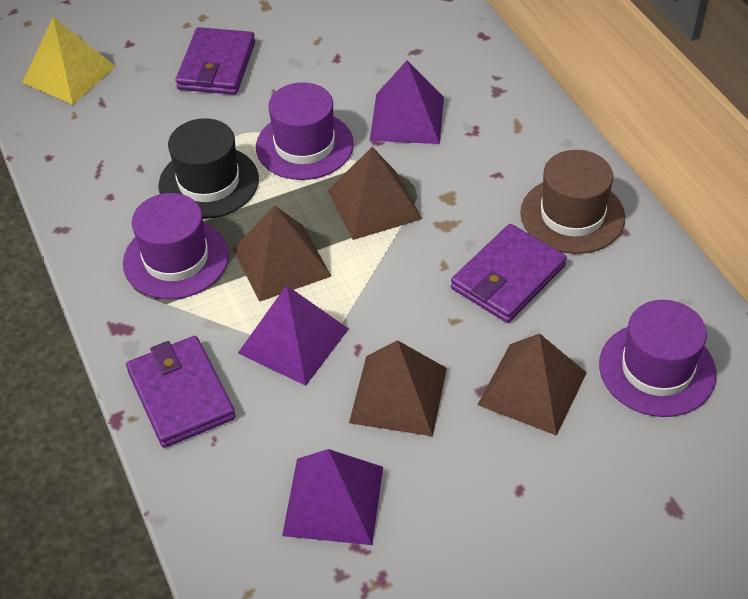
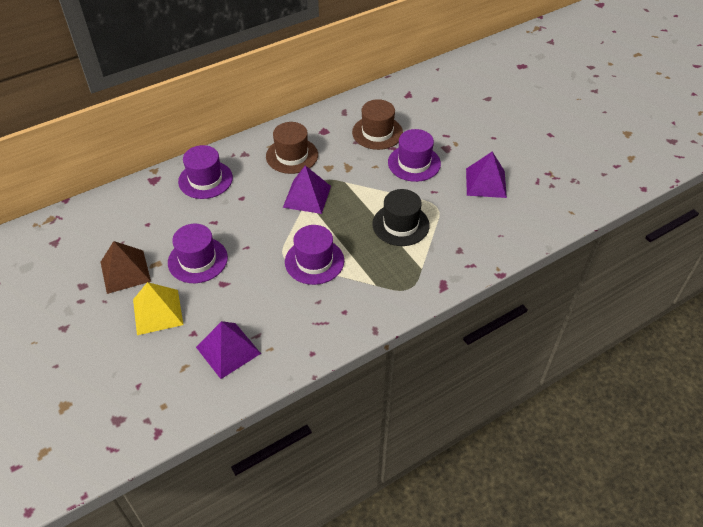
brown hat: 1 -> 2
brown pyramid: 4 -> 1
purple hat: 3 -> 4
purple wallet: 3 -> 0

